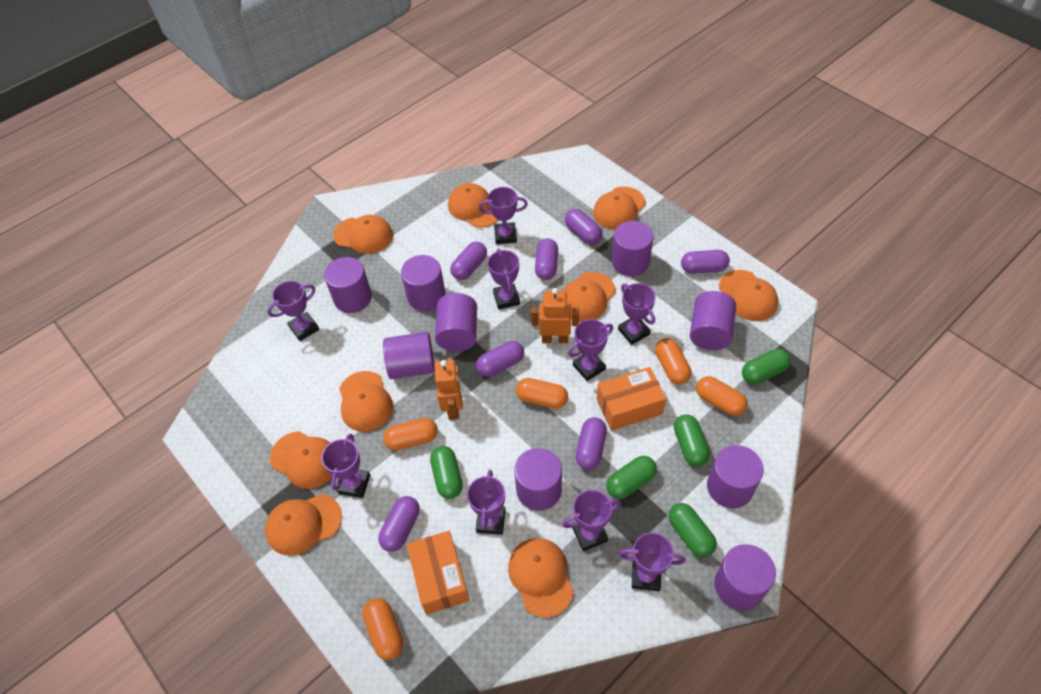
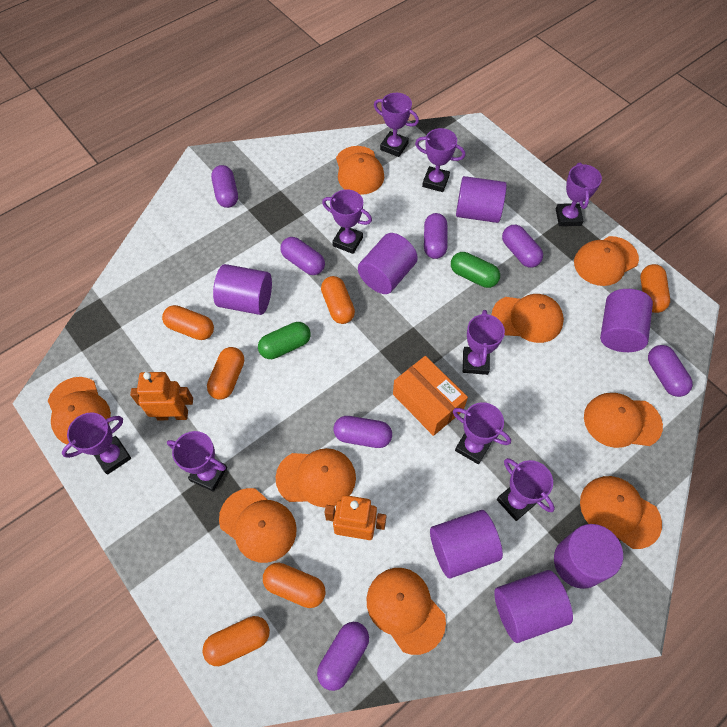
green capsule: 5 -> 2
orange box: 2 -> 1
orange capsule: 5 -> 6
purple cylinder: 9 -> 7

